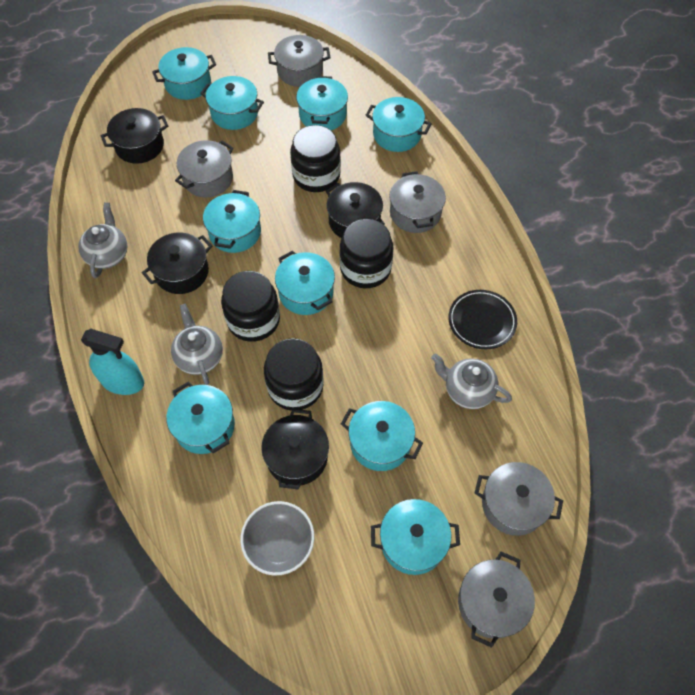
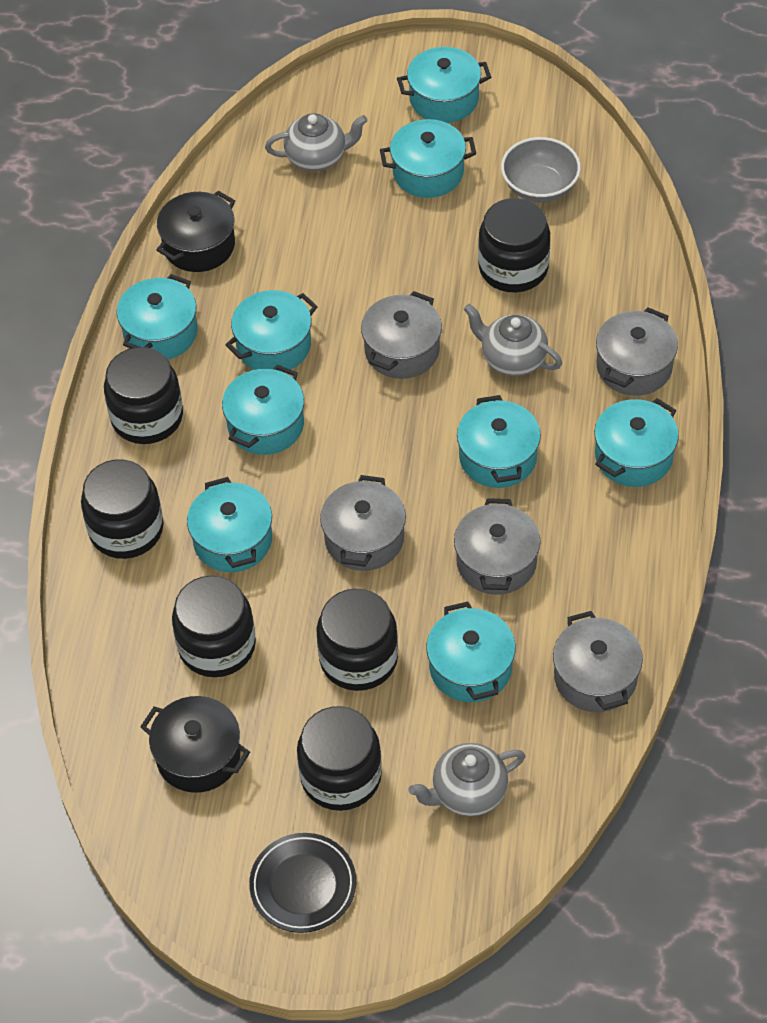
black jar: 4 -> 6
black pot: 4 -> 2
turquoise spray bottle: 1 -> 0

